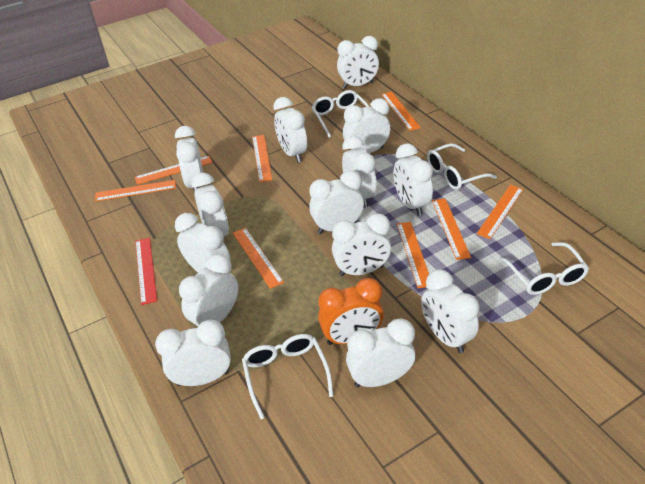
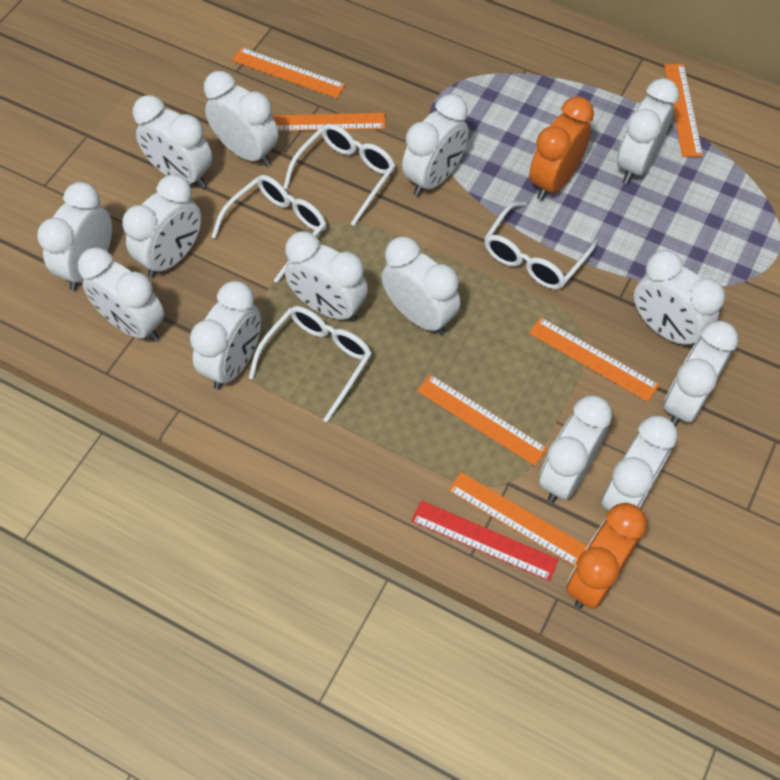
orange clock: 1 -> 2
orange ruler: 8 -> 6

